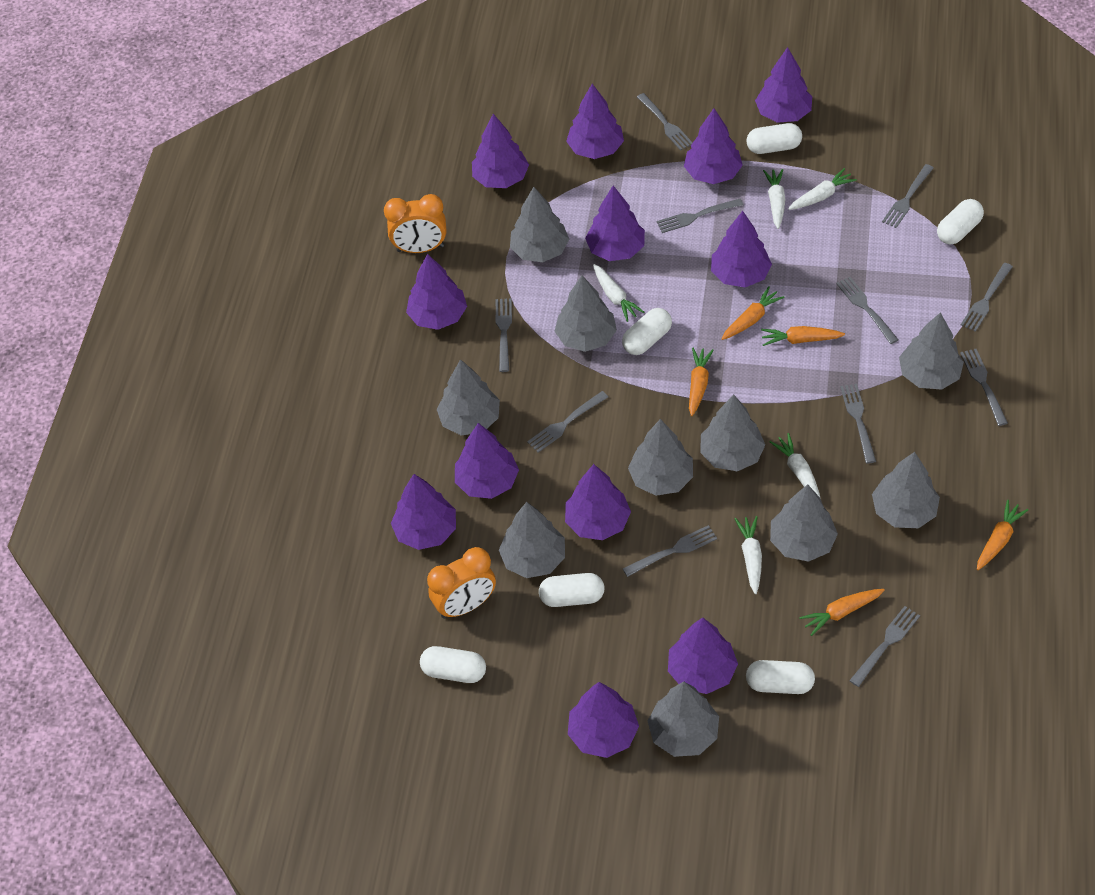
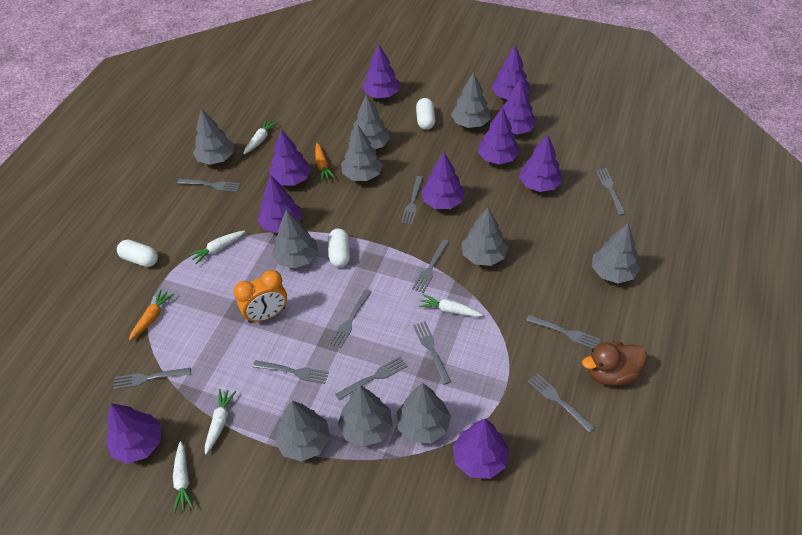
brown duck: 0 -> 1
orange carrot: 5 -> 2
orange clock: 2 -> 1
purple tree: 12 -> 10
white capsule: 6 -> 3

